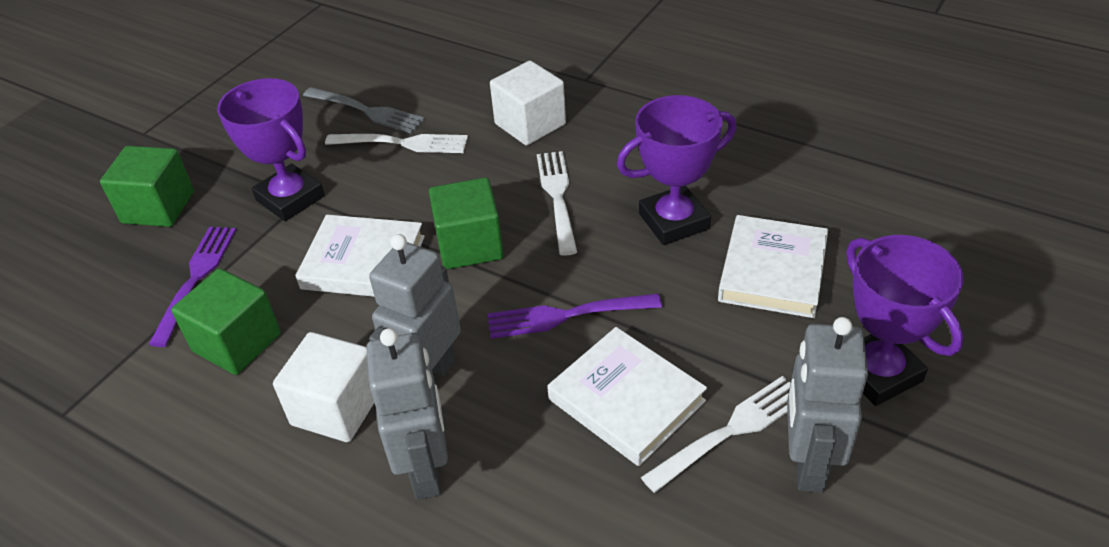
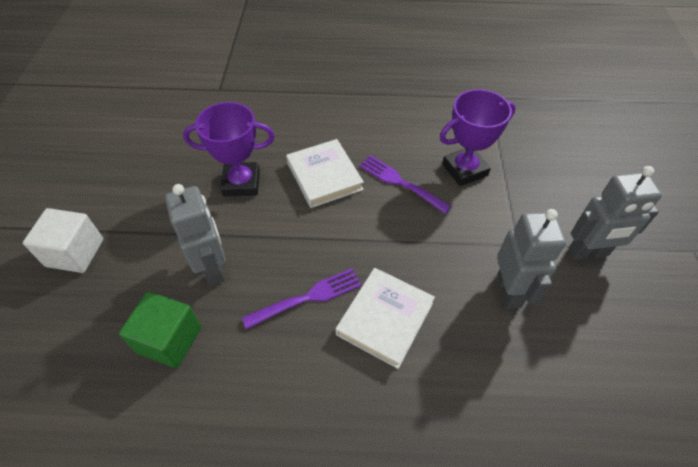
green cube: 3 -> 1
grey fork: 1 -> 0
purple trophy: 3 -> 2
white book: 3 -> 2
white cube: 2 -> 1
white fork: 3 -> 0

